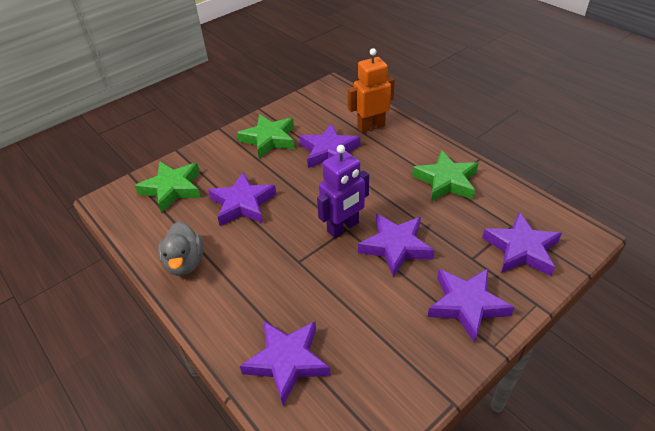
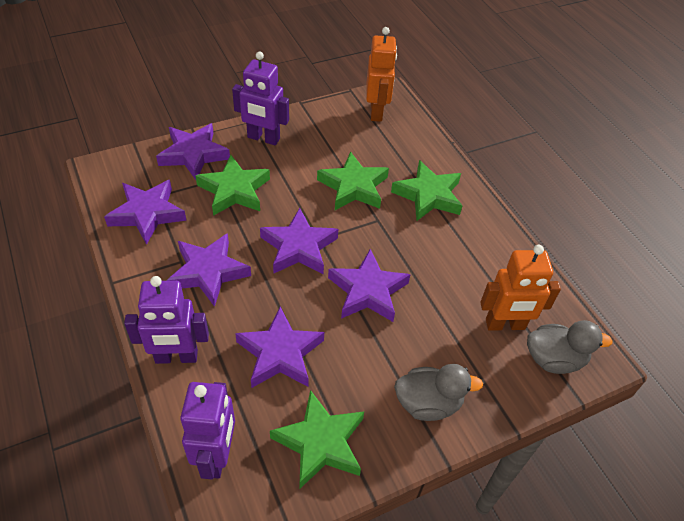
green star: 3 -> 4
grey duck: 1 -> 2
orange robot: 1 -> 2
purple robot: 1 -> 3

